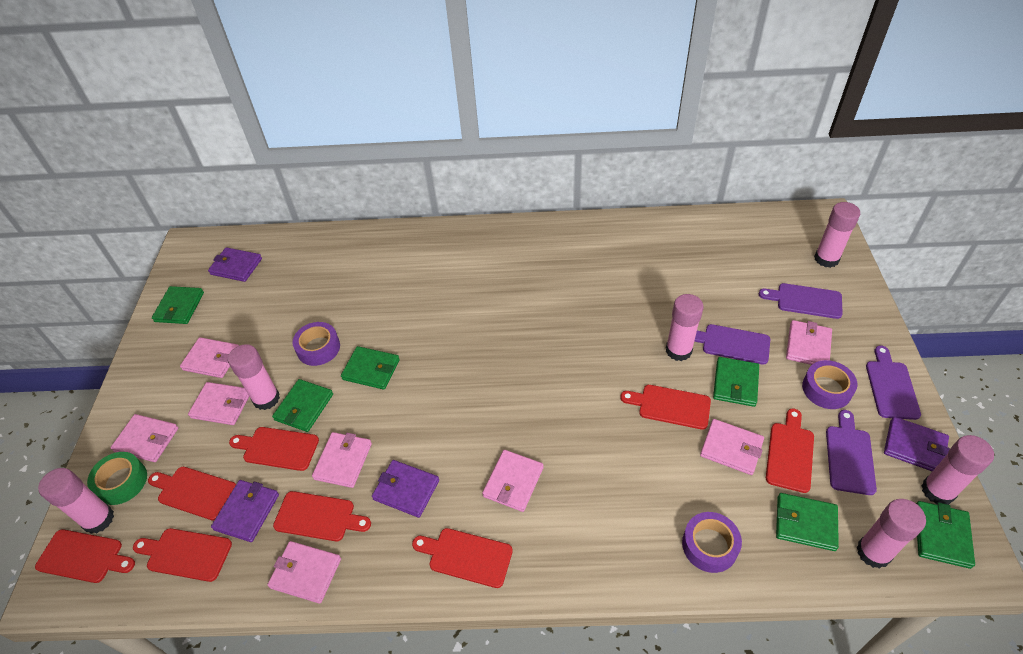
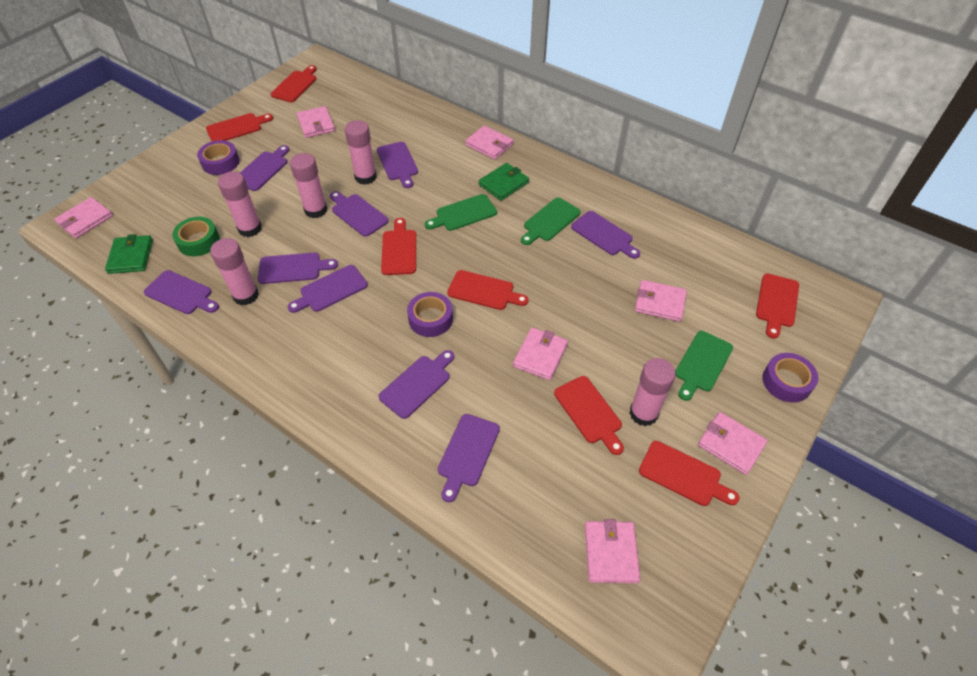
green cutting board: 0 -> 3
green wallet: 6 -> 2
pink glue stick: 6 -> 5
pink wallet: 8 -> 7
purple cutting board: 4 -> 9
purple wallet: 4 -> 0
red cutting board: 8 -> 7

